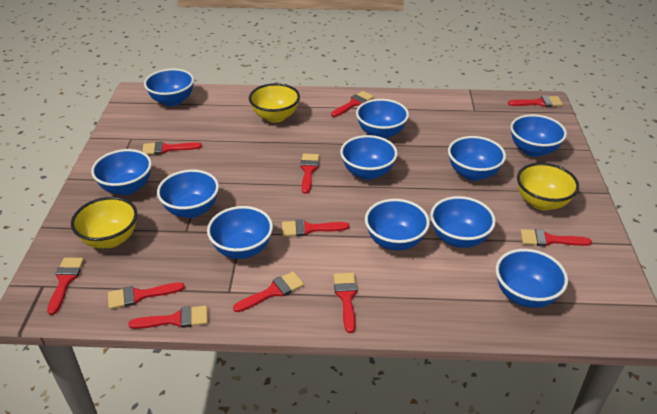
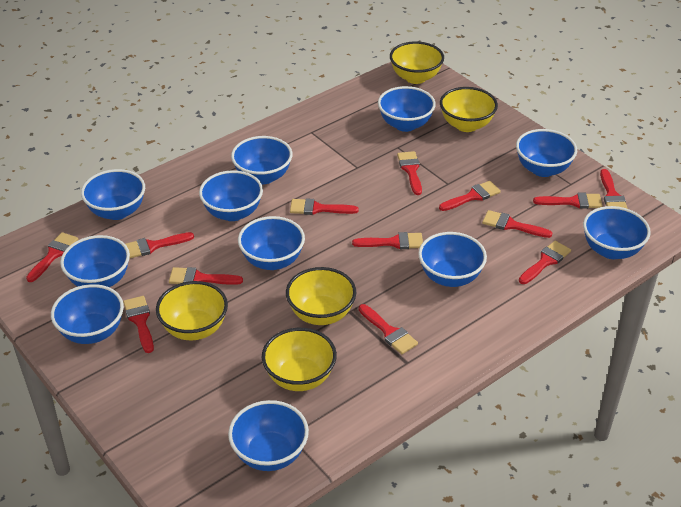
red brush: 11 -> 13
yellow bowl: 3 -> 5

